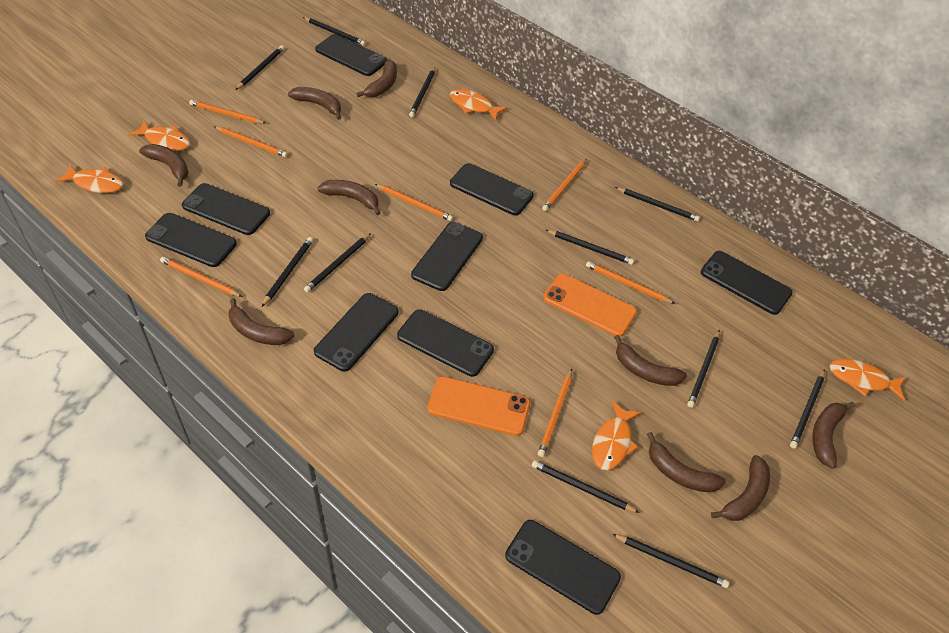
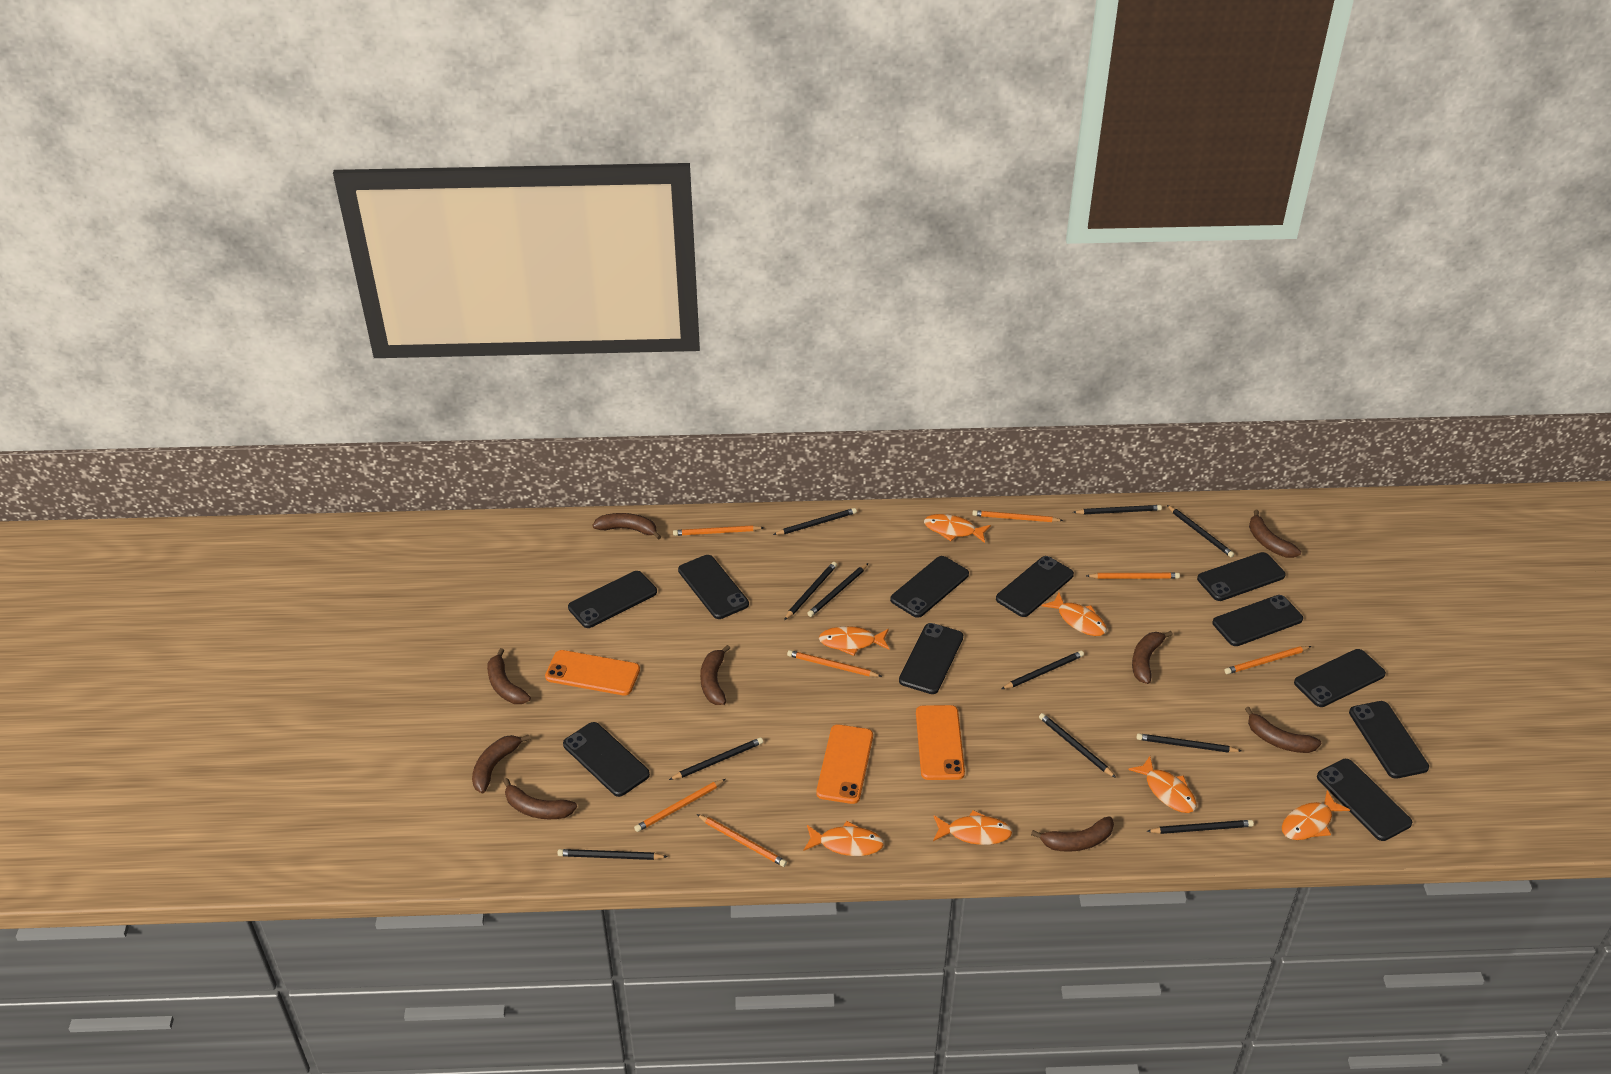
black phone: 9 -> 11
orange fish: 5 -> 7
orange phone: 2 -> 3

